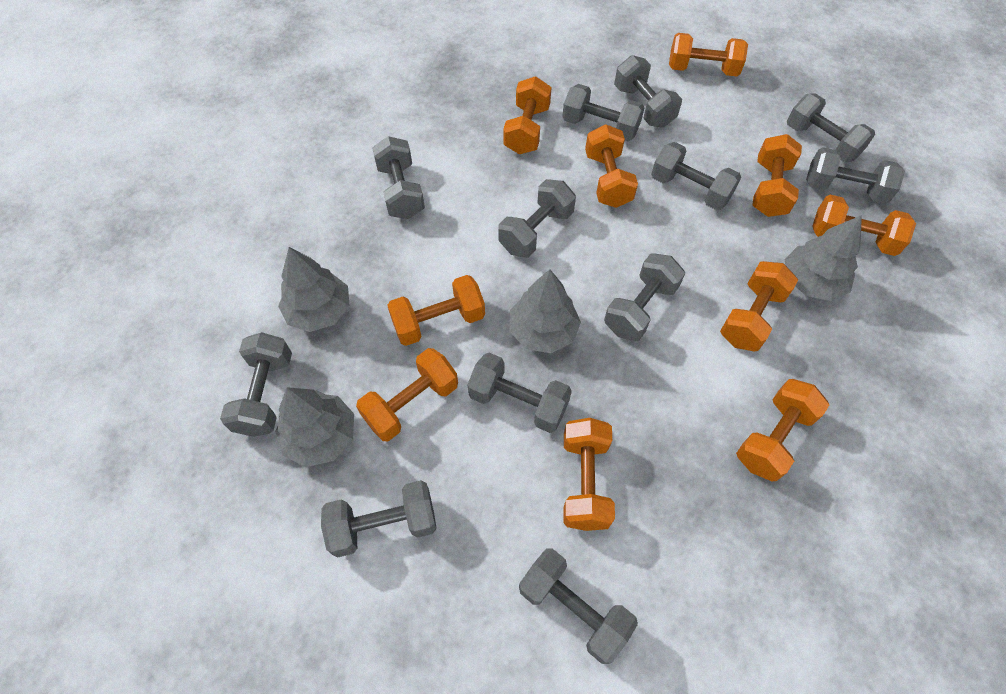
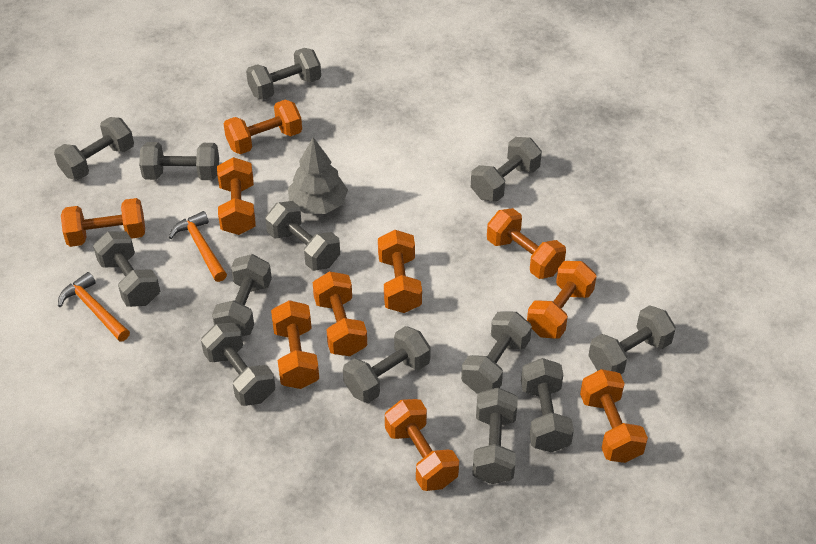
grey dumbbell: 12 -> 13
grey tree: 4 -> 1
orange hammer: 0 -> 2

